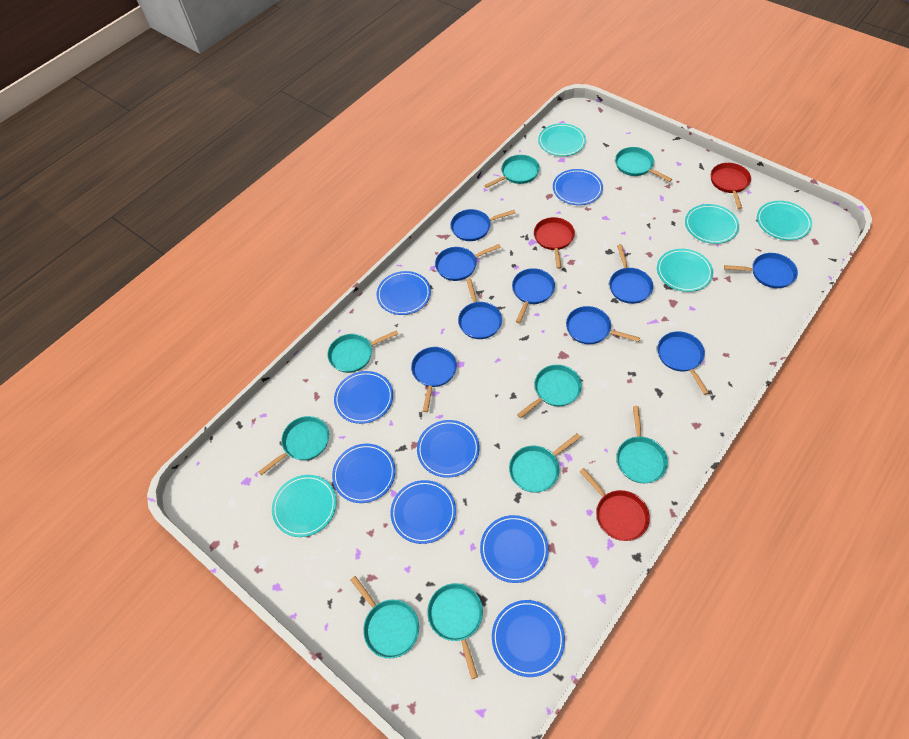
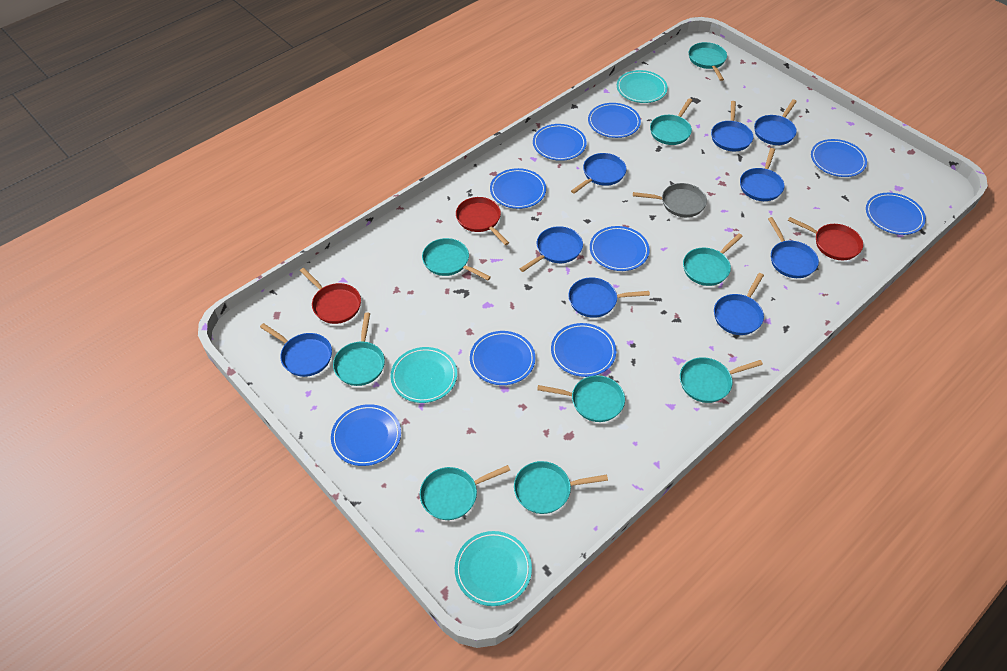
blue plate: 8 -> 9
grey pan: 0 -> 1
turquoise plate: 5 -> 3

